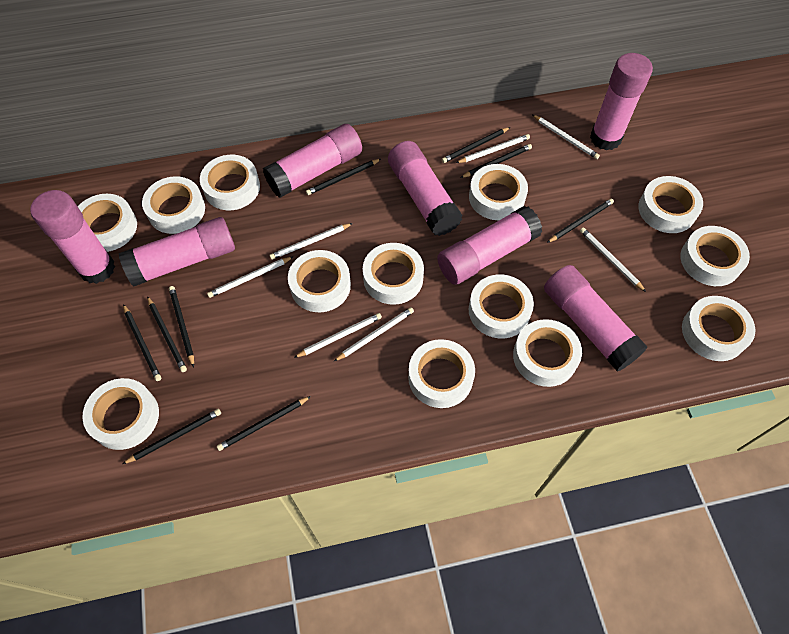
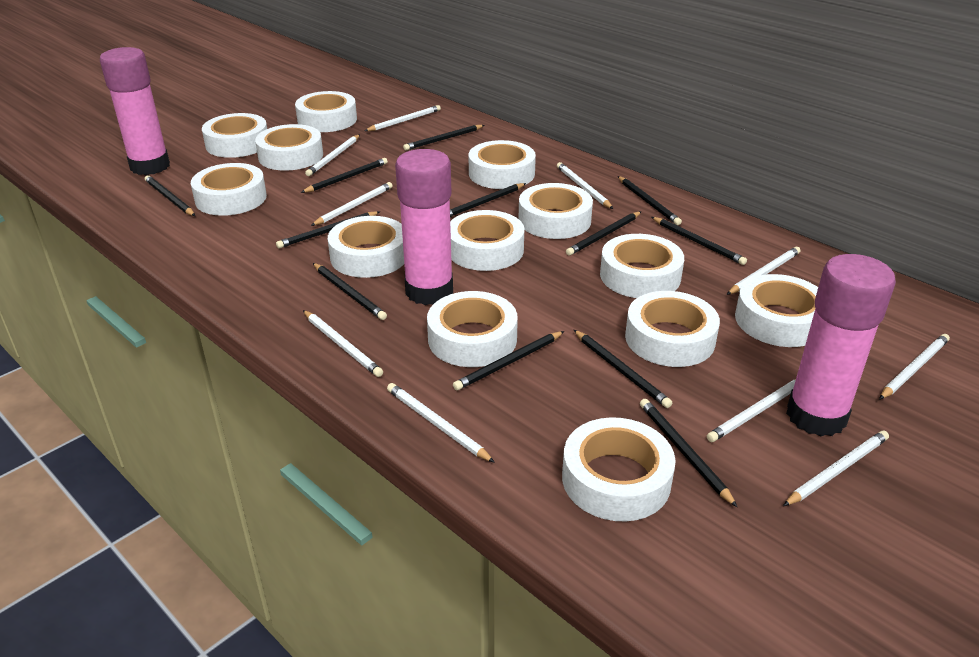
black pencil: 9 -> 12
pink glue stick: 7 -> 3
white pencil: 7 -> 10

